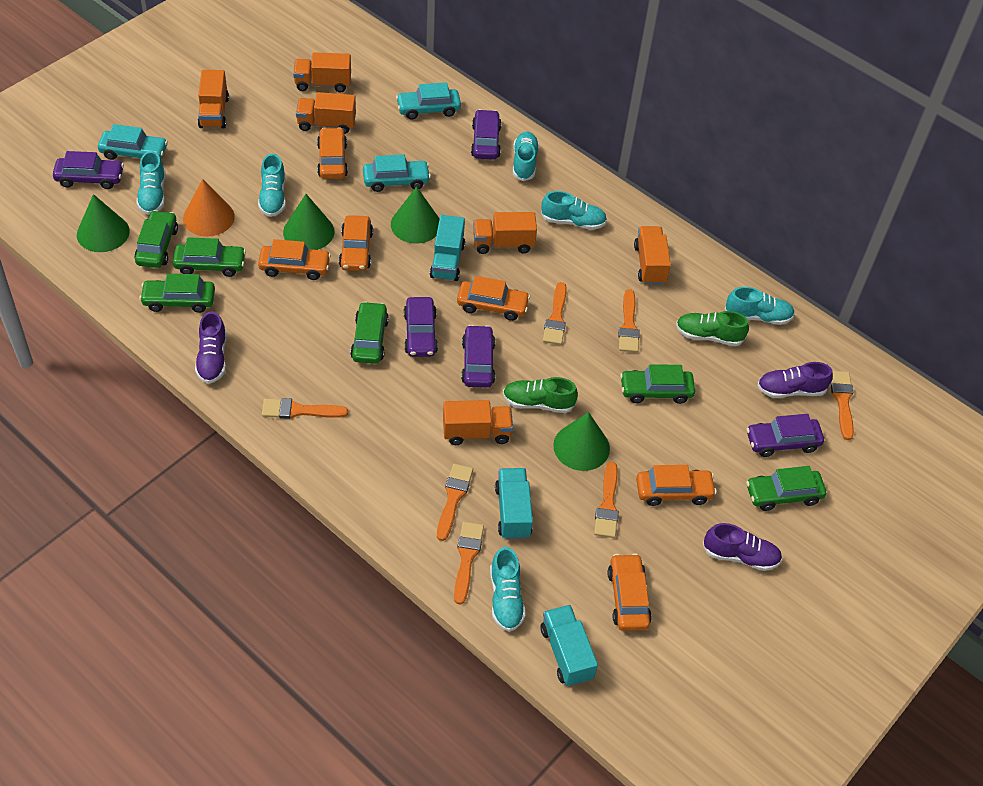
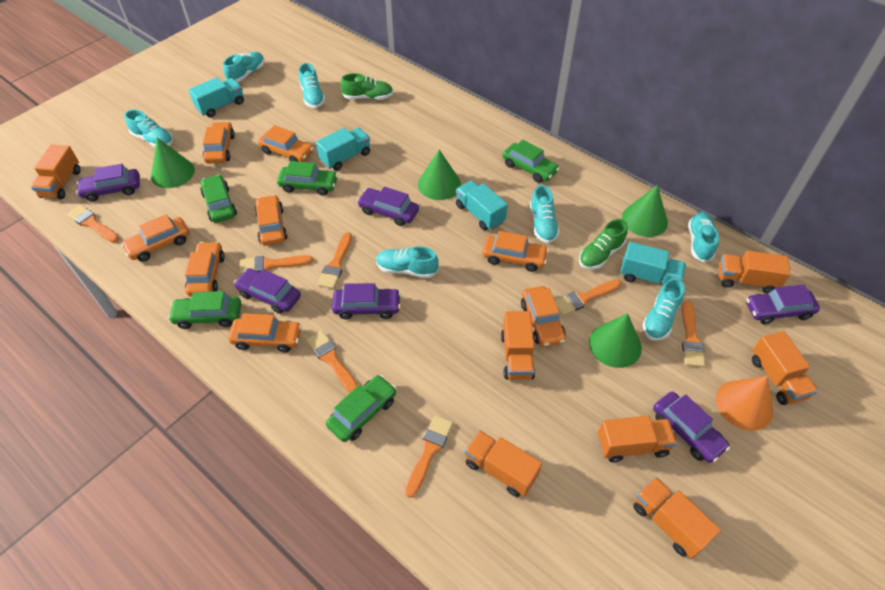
green car: 6 -> 5
orange car: 6 -> 8
orange truck: 6 -> 7
purple car: 5 -> 6
purple shoe: 3 -> 0
turquoise car: 3 -> 0
turquoise shoe: 6 -> 7
turquoise truck: 3 -> 4

